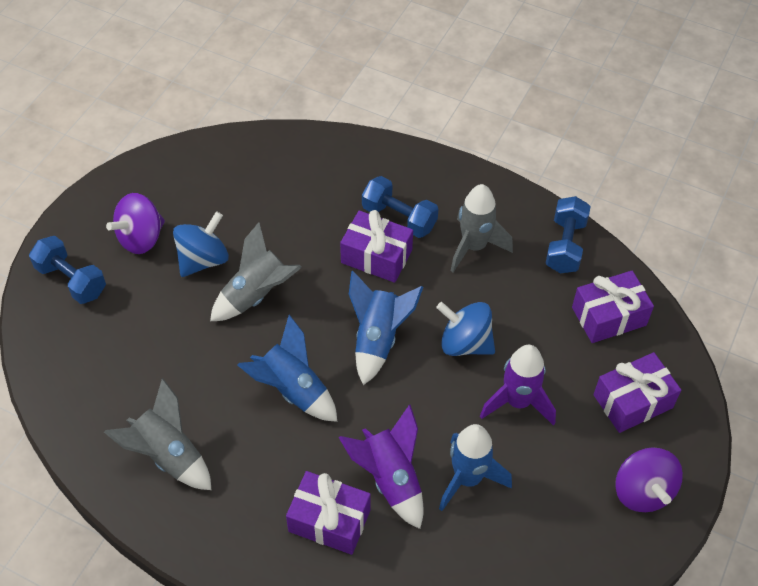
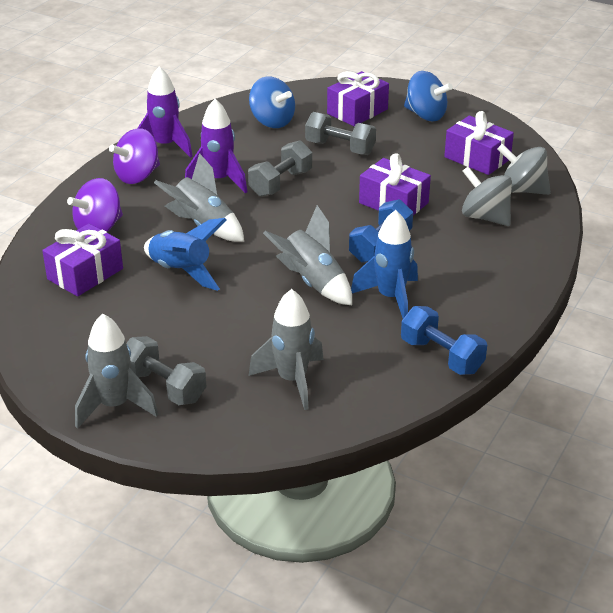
blue dumbbell: 3 -> 2
blue rocket: 3 -> 2
grey dumbbell: 0 -> 3
grey rocket: 3 -> 4
grey spinning top: 0 -> 2

